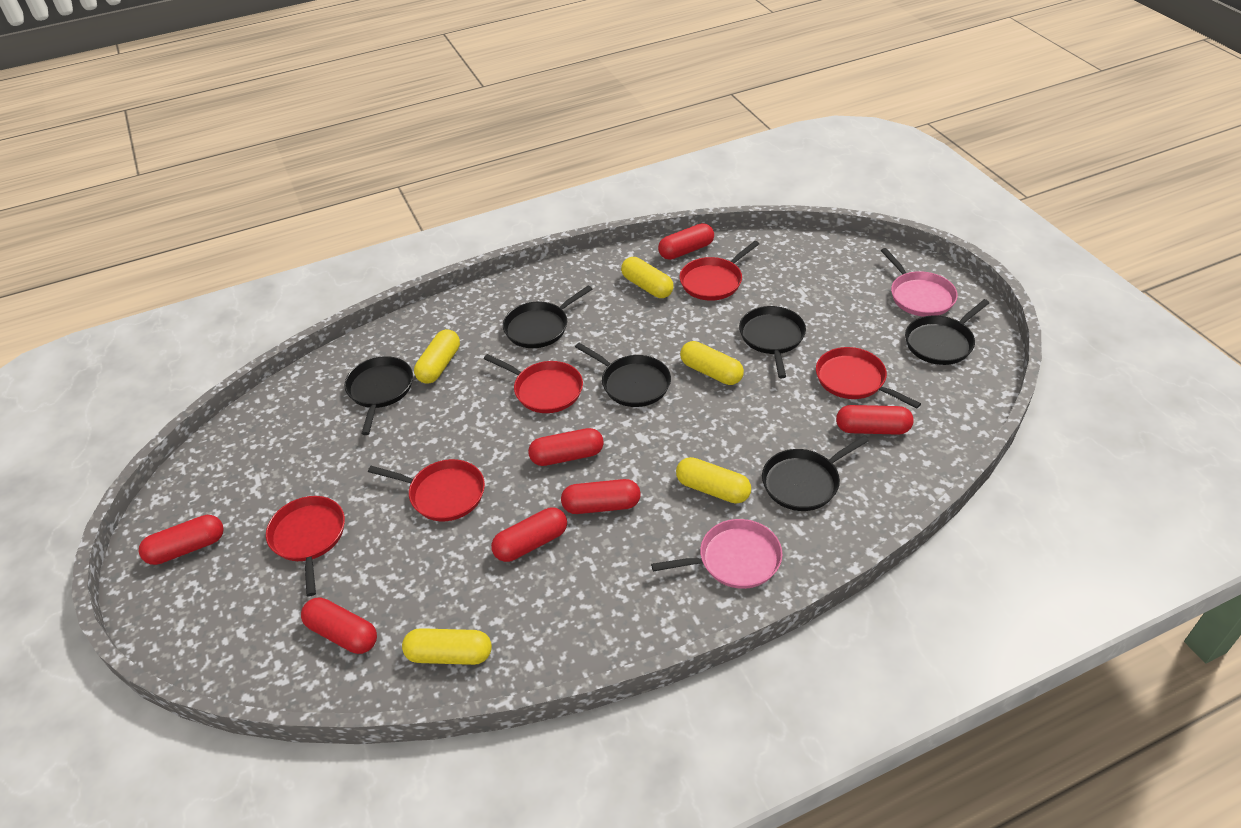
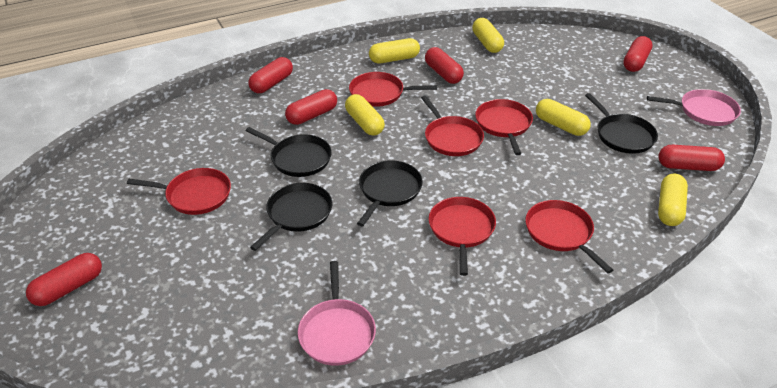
black pan: 6 -> 4
red capsule: 7 -> 6
red pan: 5 -> 6

